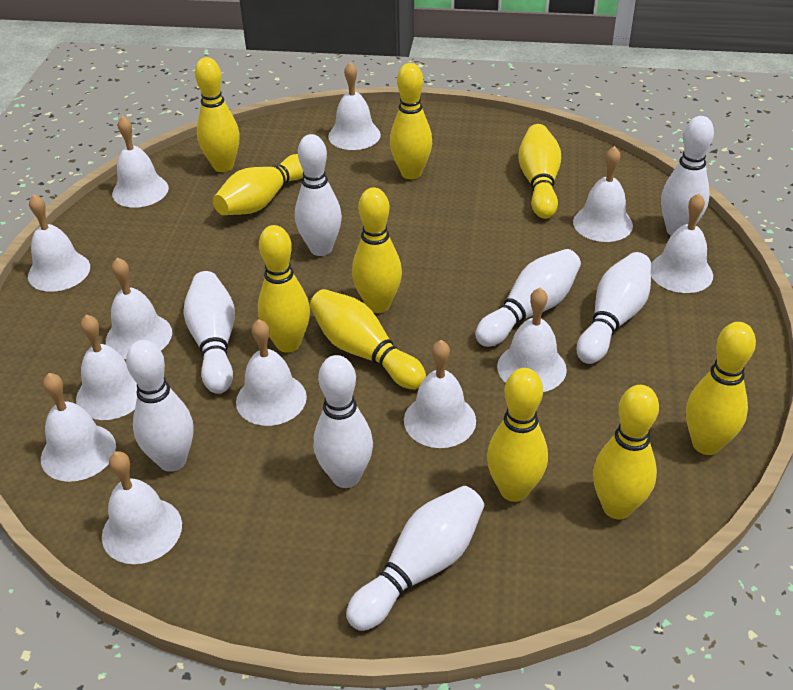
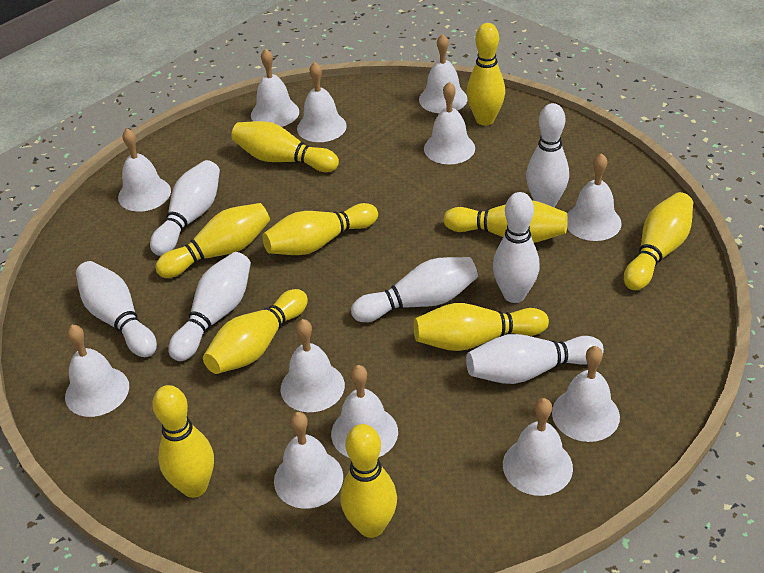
white bowling pin: 8 -> 7

